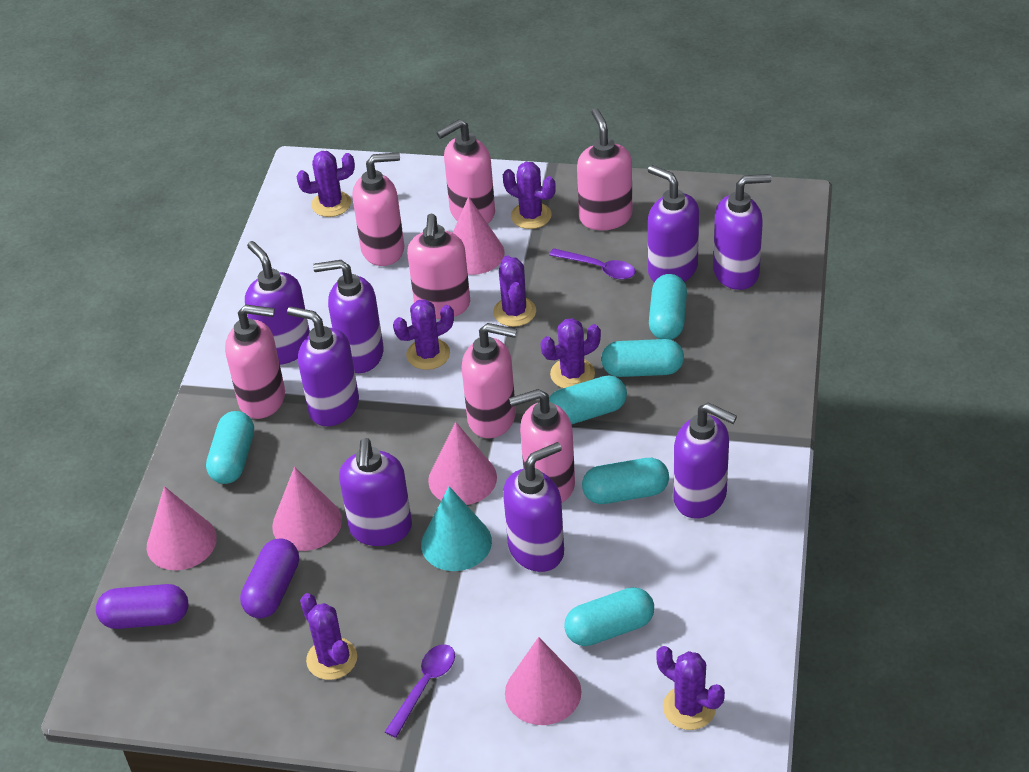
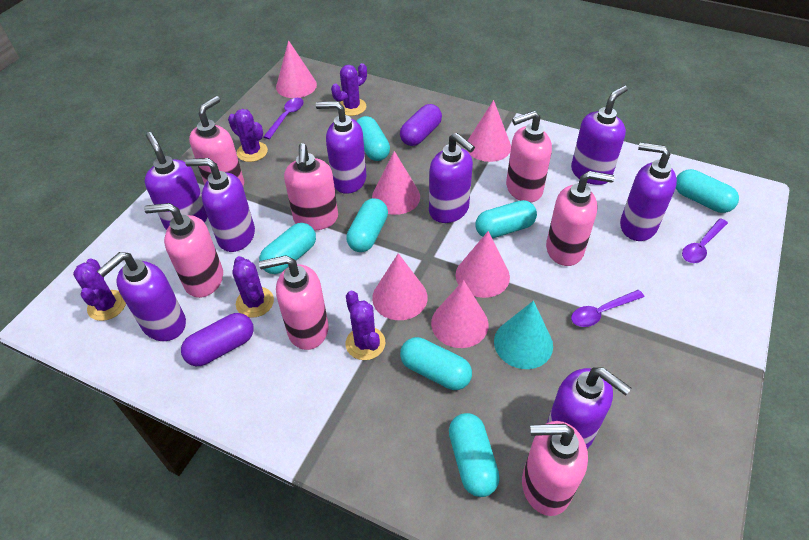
pink cone: 5 -> 6
purple cactus: 7 -> 5
purple spoon: 2 -> 3
turquoise capsule: 6 -> 7

